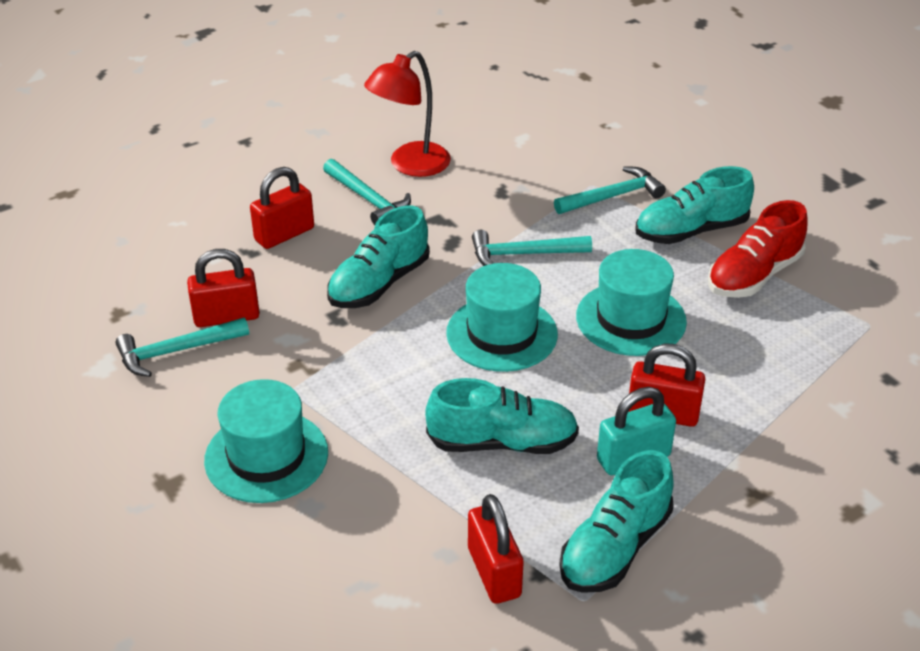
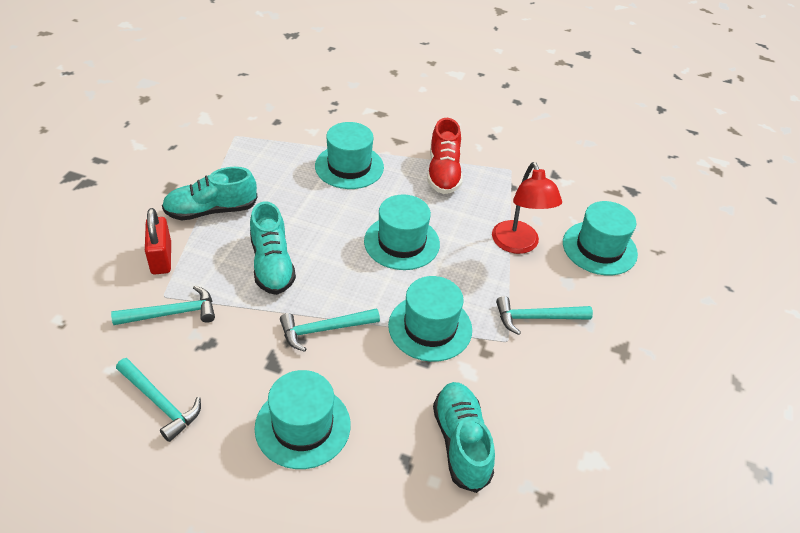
red padlock: 4 -> 1
turquoise hat: 3 -> 5
turquoise padlock: 1 -> 0
turquoise shoe: 4 -> 3

